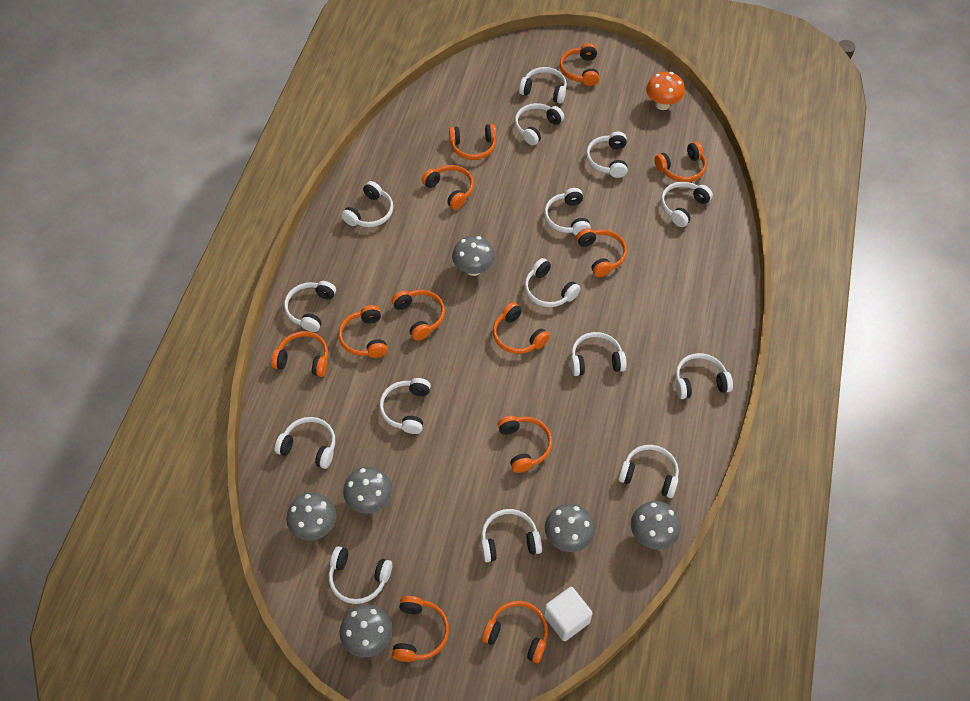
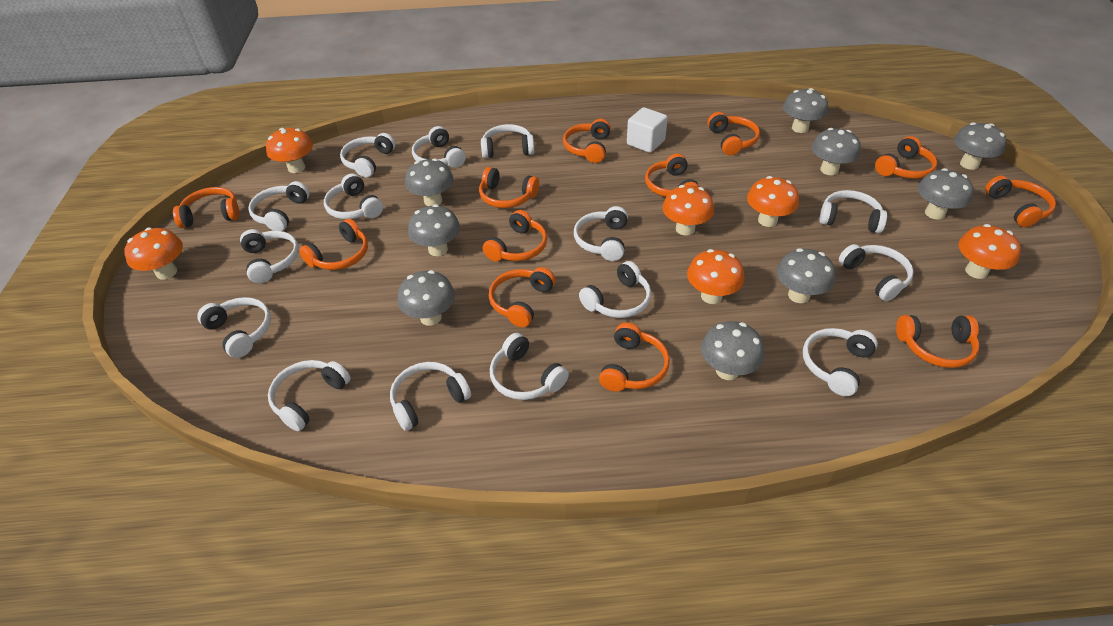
grey mushroom: 6 -> 9
orange mushroom: 1 -> 6

